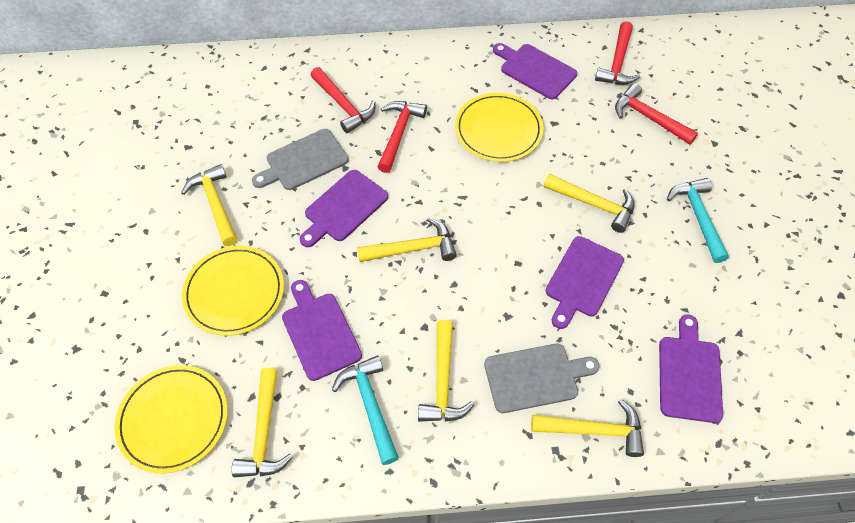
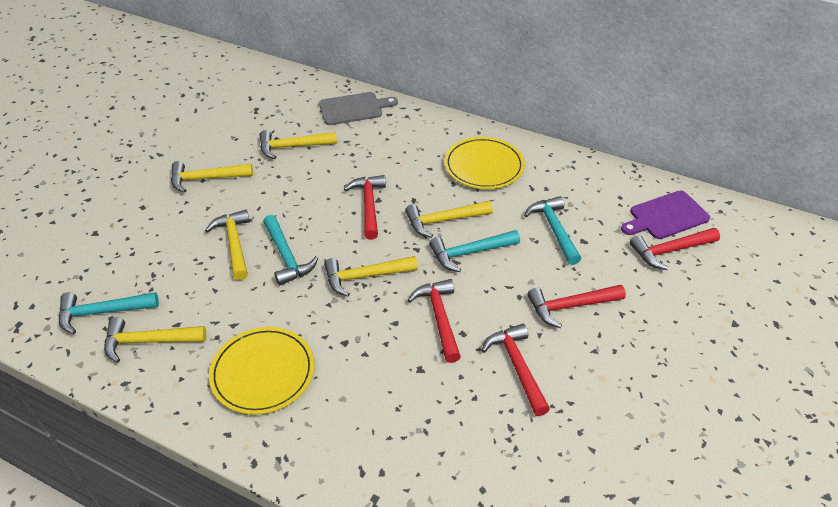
grey cutting board: 2 -> 1
purple cutting board: 5 -> 1
red hammer: 4 -> 5
turquoise hammer: 2 -> 4
yellow plate: 3 -> 2

